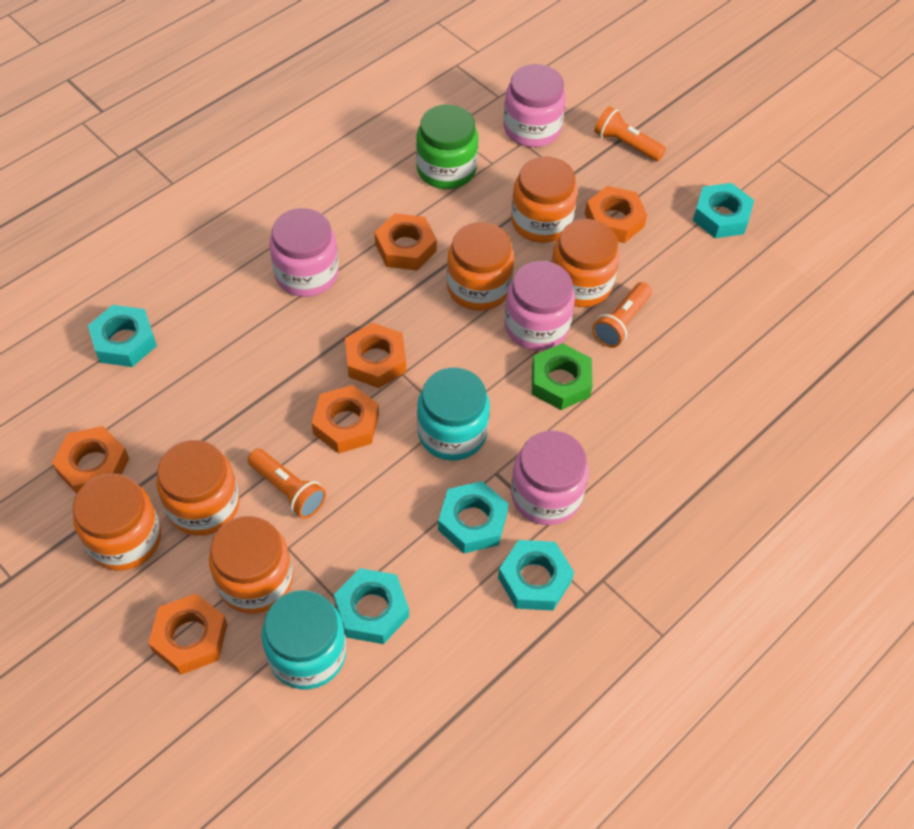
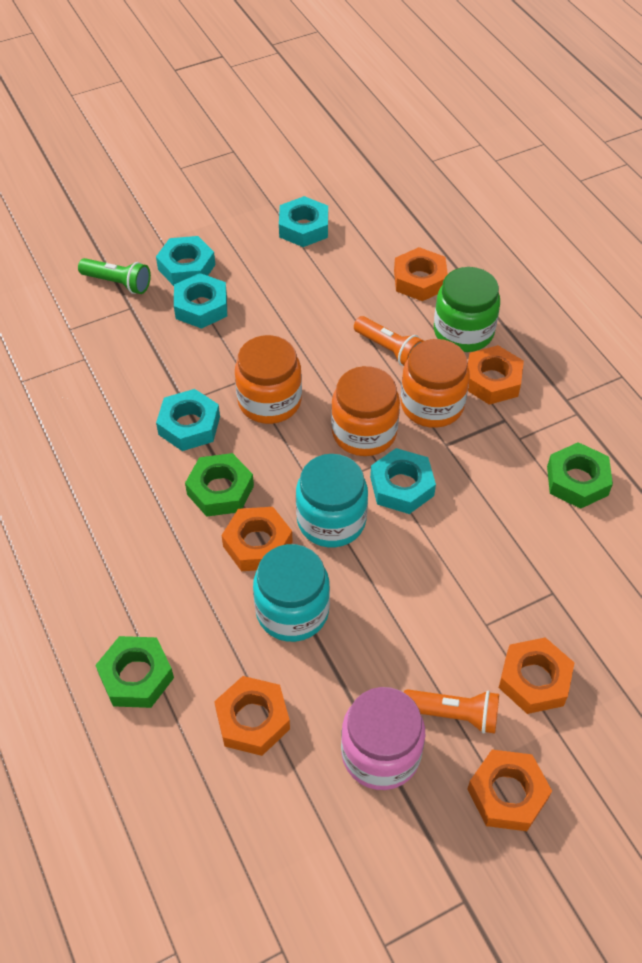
green flashlight: 0 -> 1
green nut: 1 -> 3
orange flashlight: 3 -> 2
orange jar: 6 -> 3
pink jar: 4 -> 1

